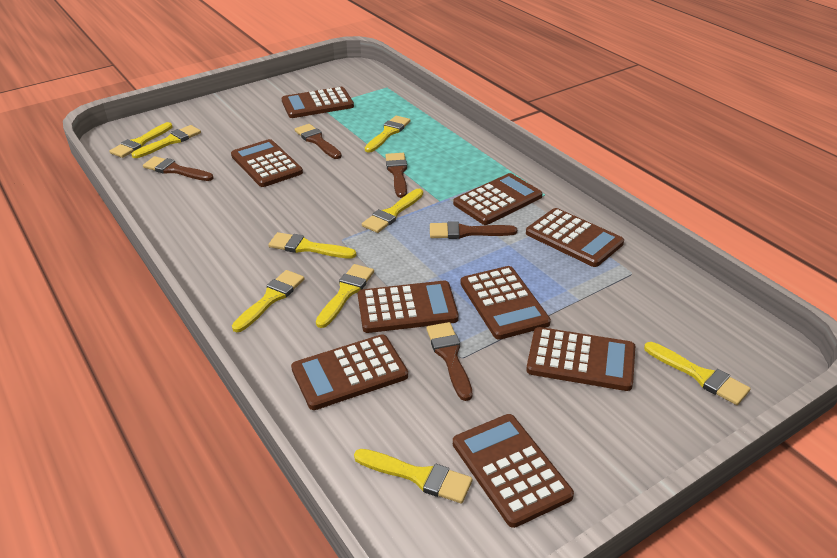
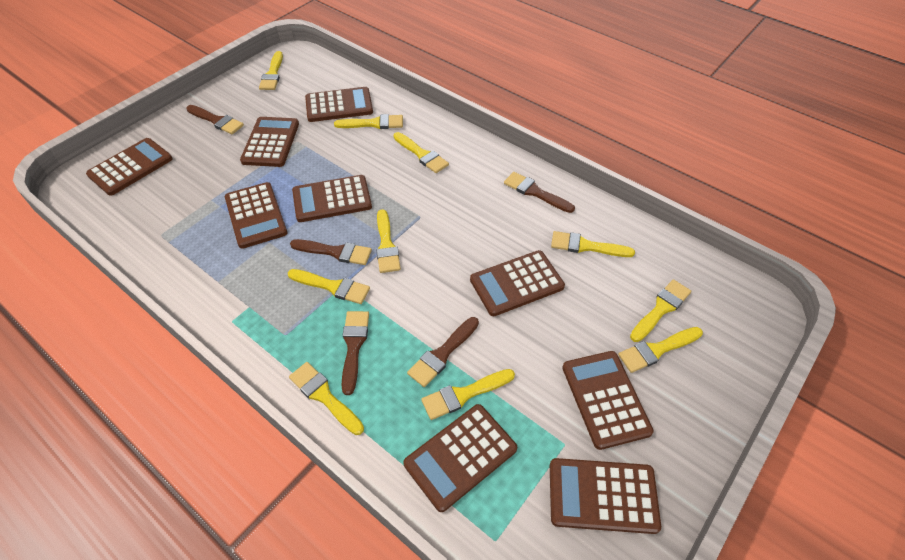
yellow brush: 9 -> 10

